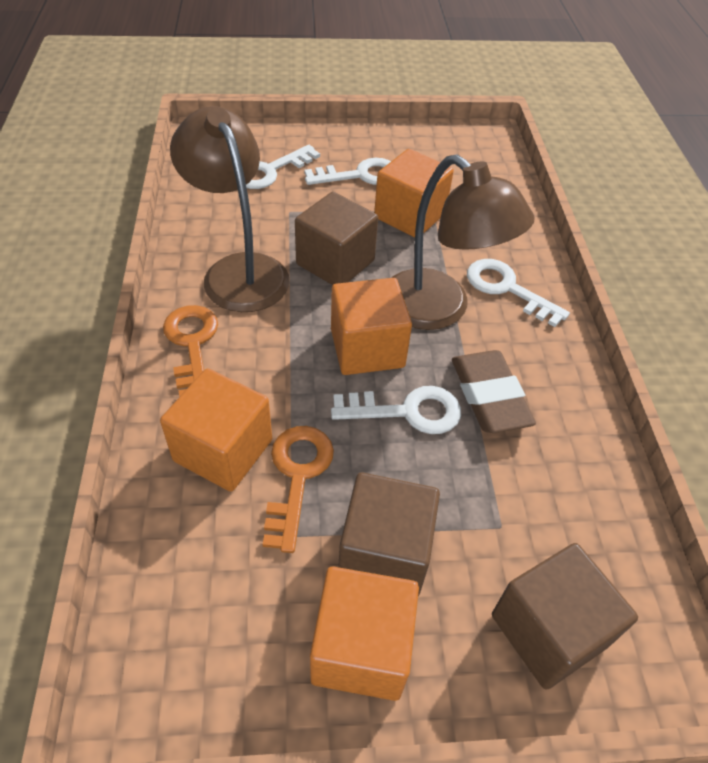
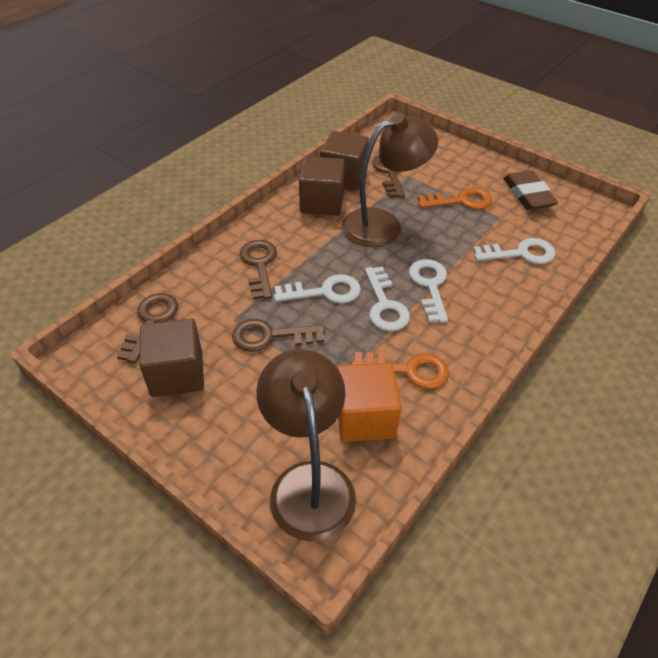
brown key: 0 -> 4
orange cube: 4 -> 1

